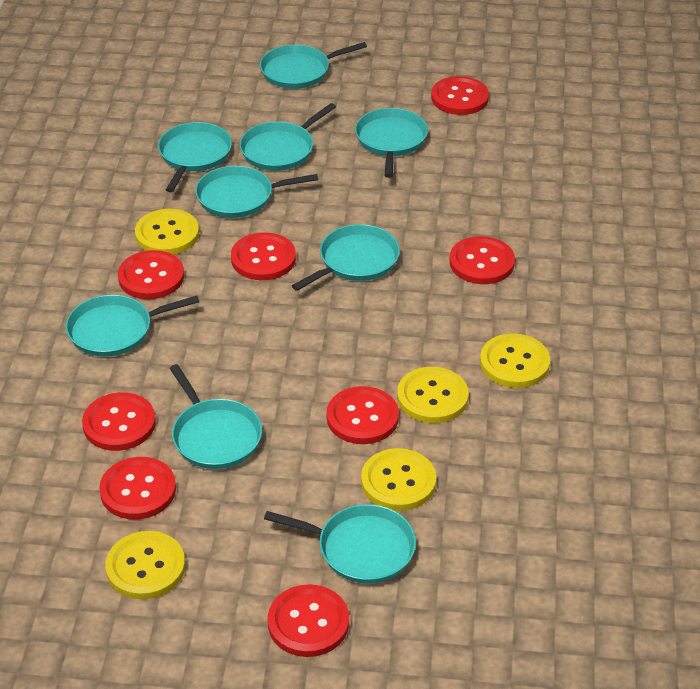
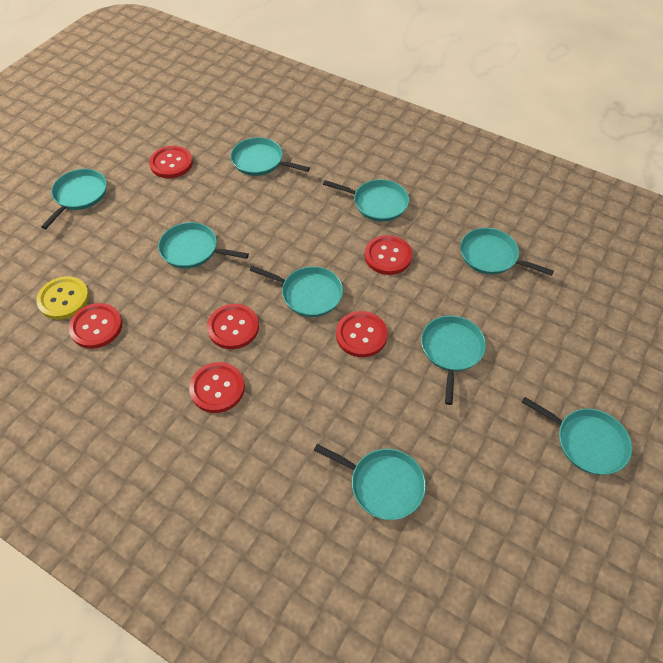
red button: 8 -> 6
yellow button: 5 -> 1

